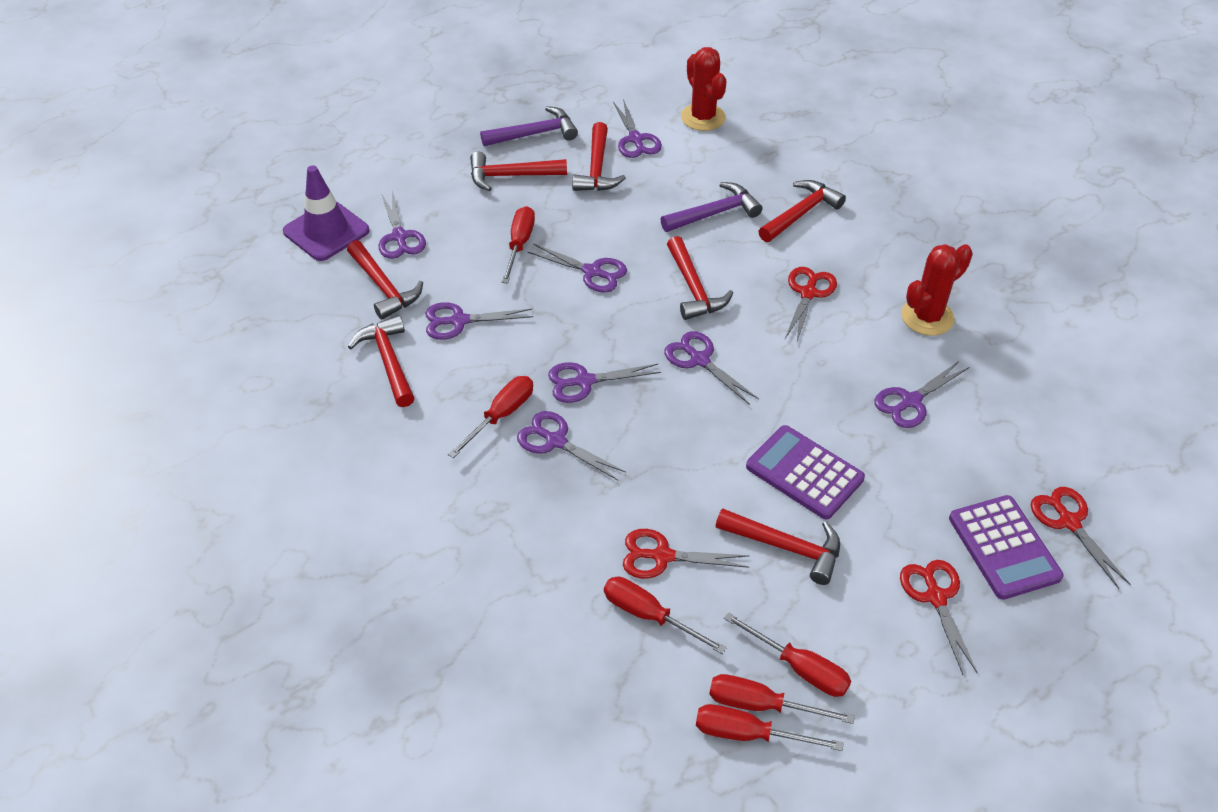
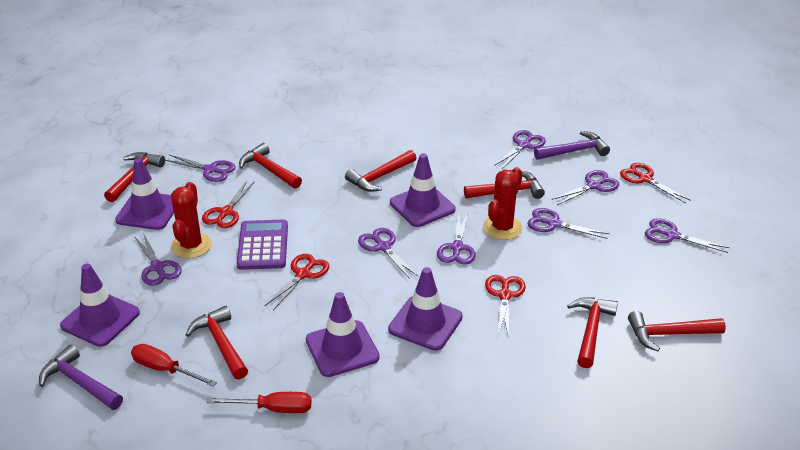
purple calculator: 2 -> 1
purple traffic cone: 1 -> 5
red screwdriver: 6 -> 2

